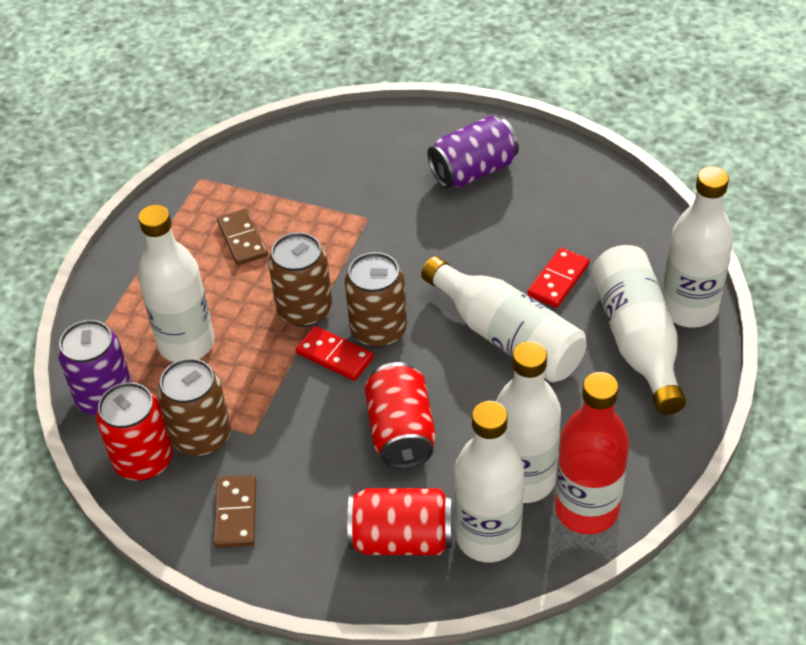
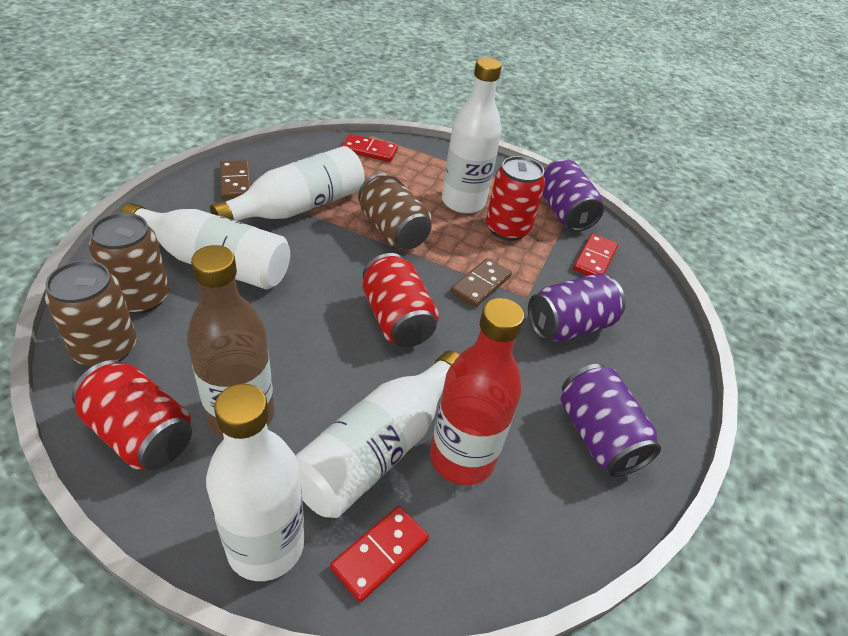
brown bottle: 0 -> 1
purple can: 2 -> 3
red domino: 2 -> 3
white bottle: 6 -> 5

